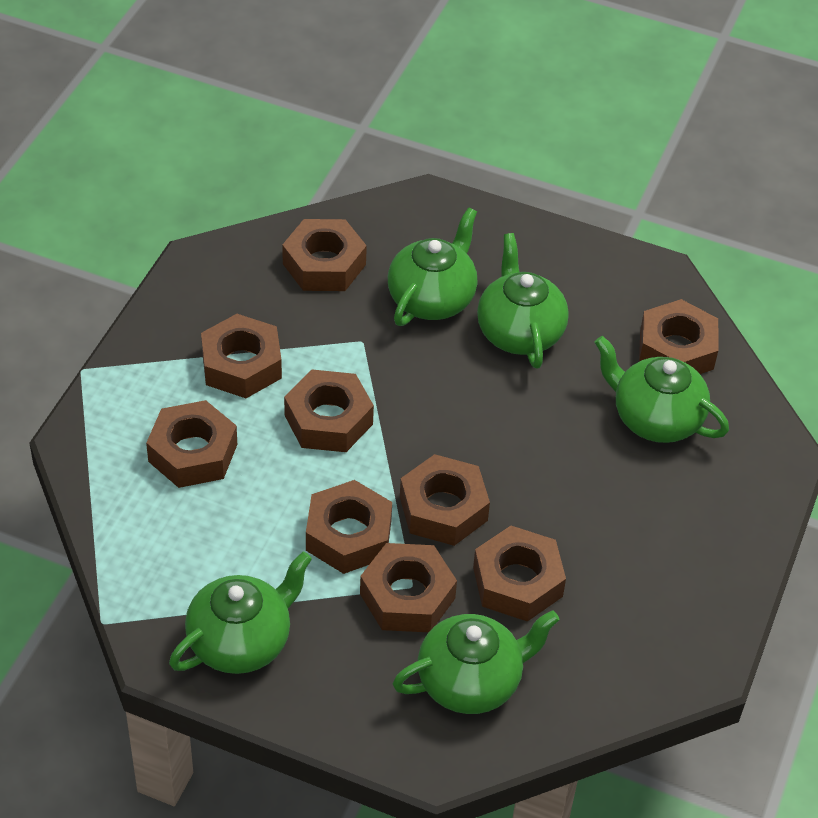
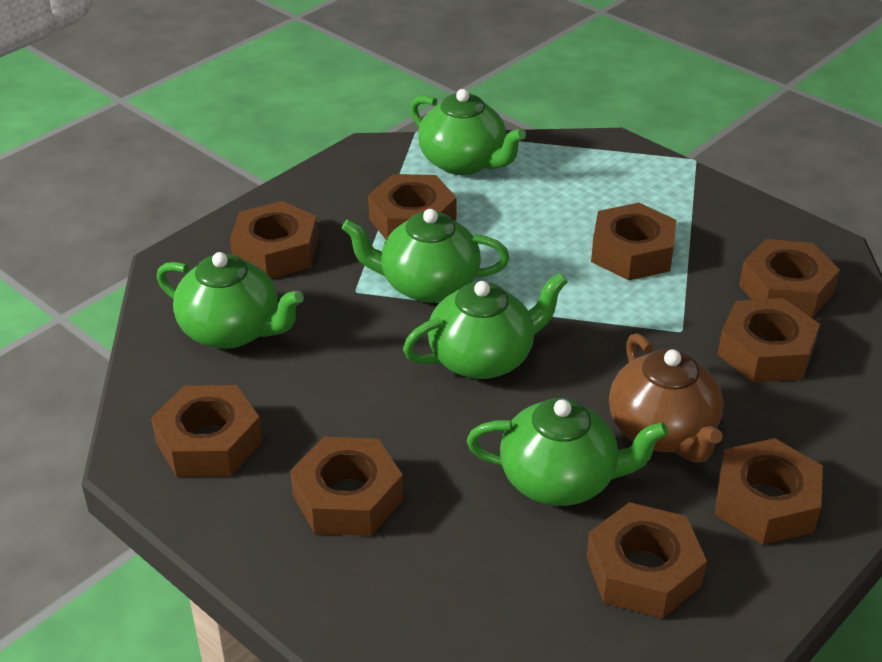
brown teapot: 0 -> 1

